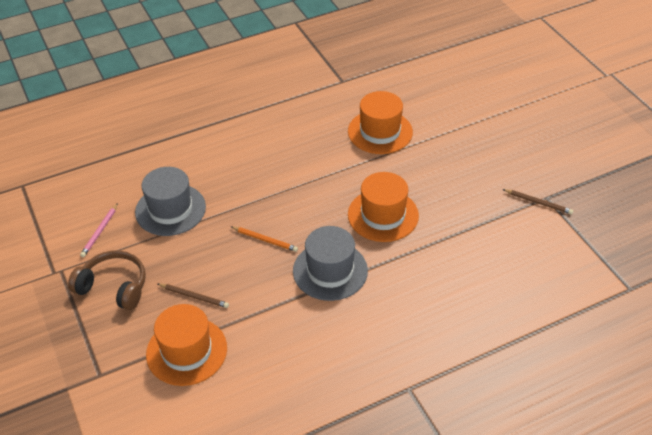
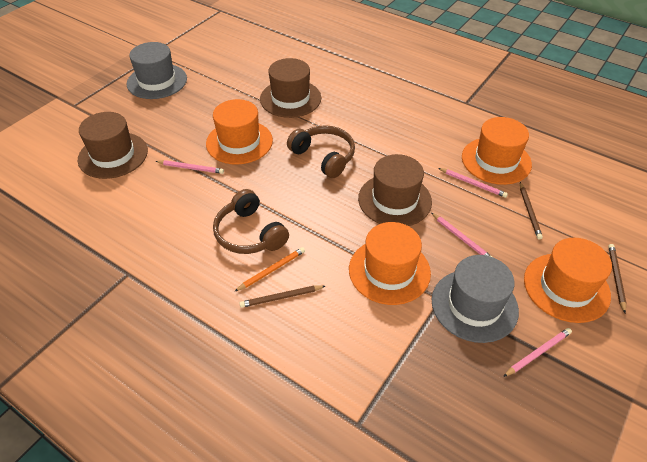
brown hat: 0 -> 3
brown headphones: 1 -> 2
brown pencil: 2 -> 3
orange hat: 3 -> 4
pink pencil: 1 -> 4

